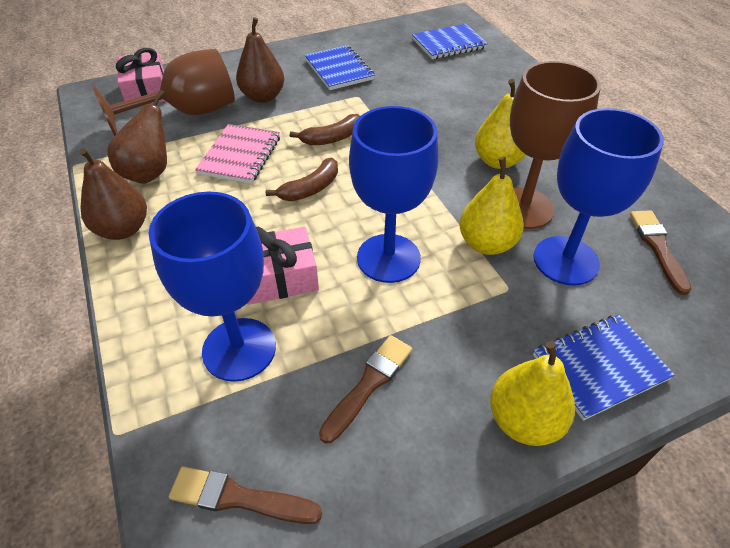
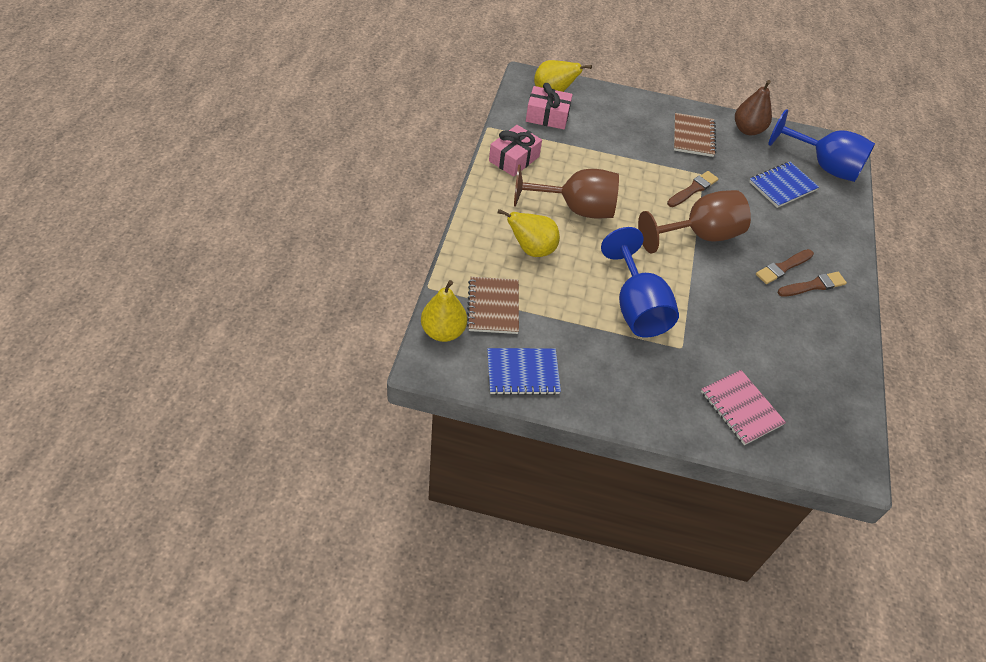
blue goblet: 3 -> 2
blue notebook: 3 -> 2
brown banana: 2 -> 0
brown notebook: 0 -> 2
brown pear: 3 -> 1

